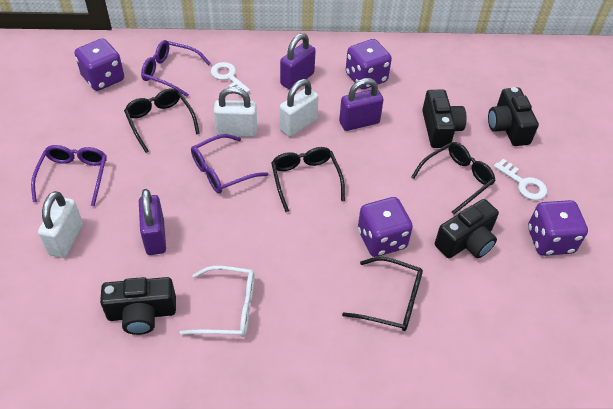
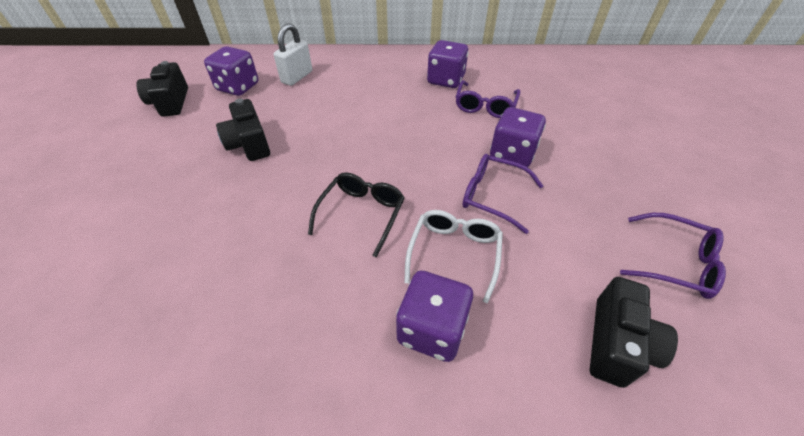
black camera: 4 -> 3
black glasses: 4 -> 1
purple padlock: 3 -> 0
white key: 2 -> 0
white padlock: 3 -> 1

